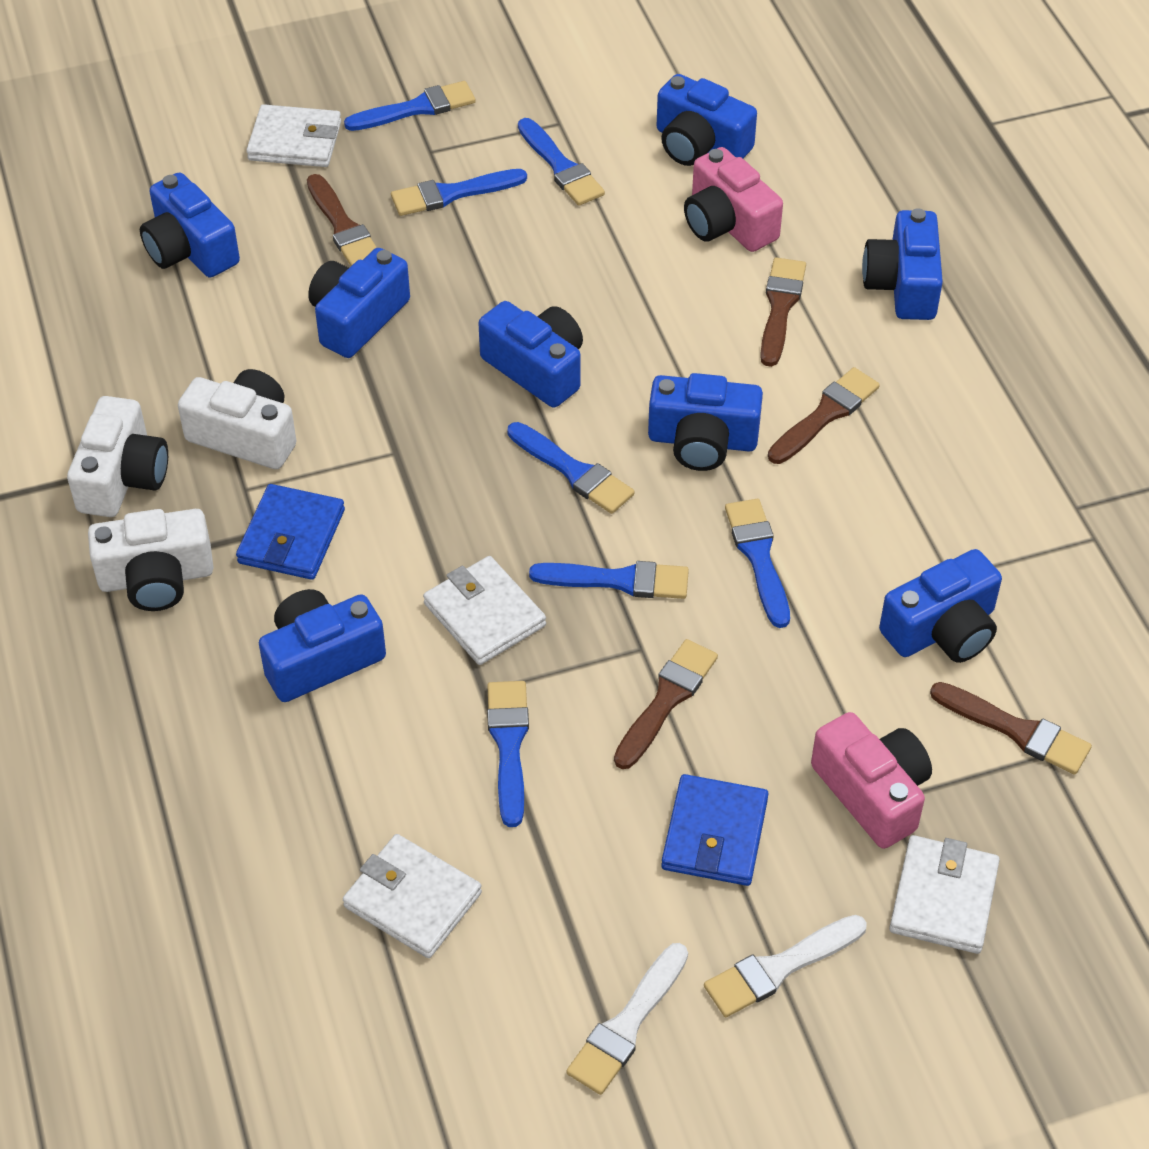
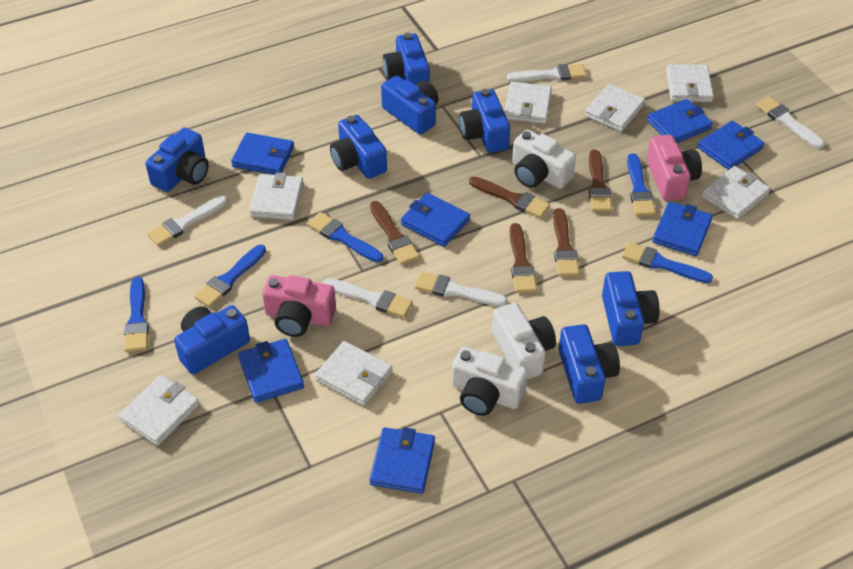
blue brush: 7 -> 5
blue wallet: 2 -> 7
white brush: 2 -> 5
white wallet: 4 -> 7

